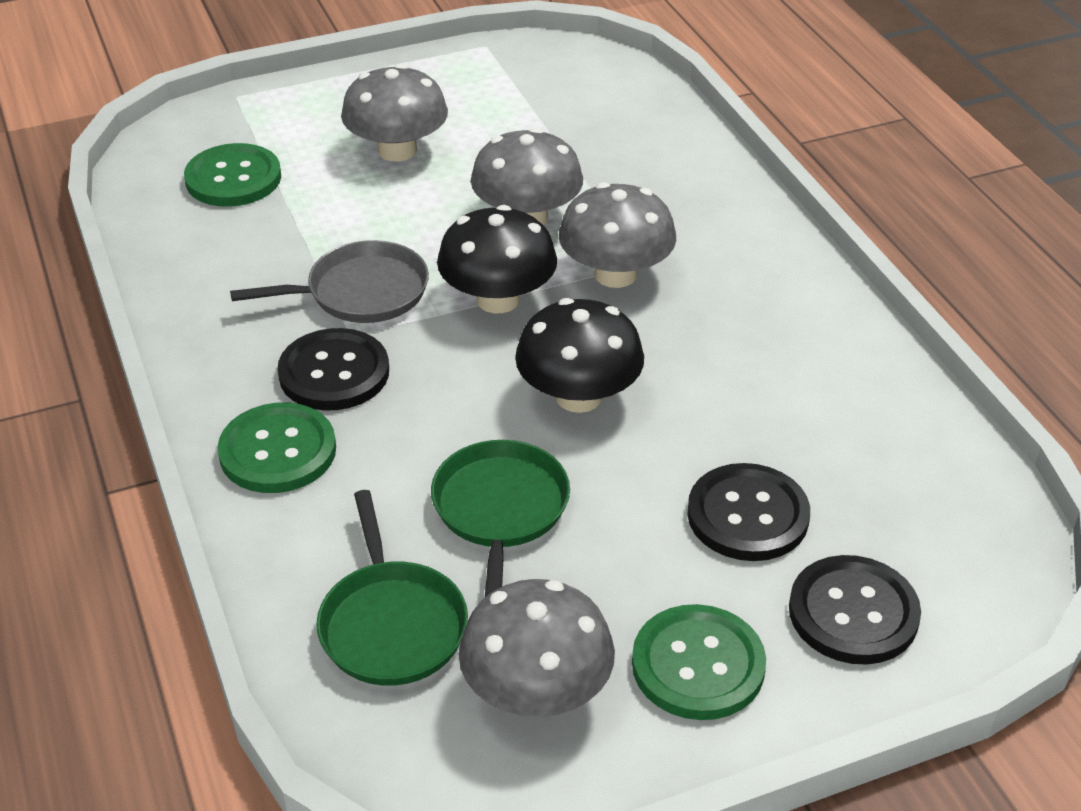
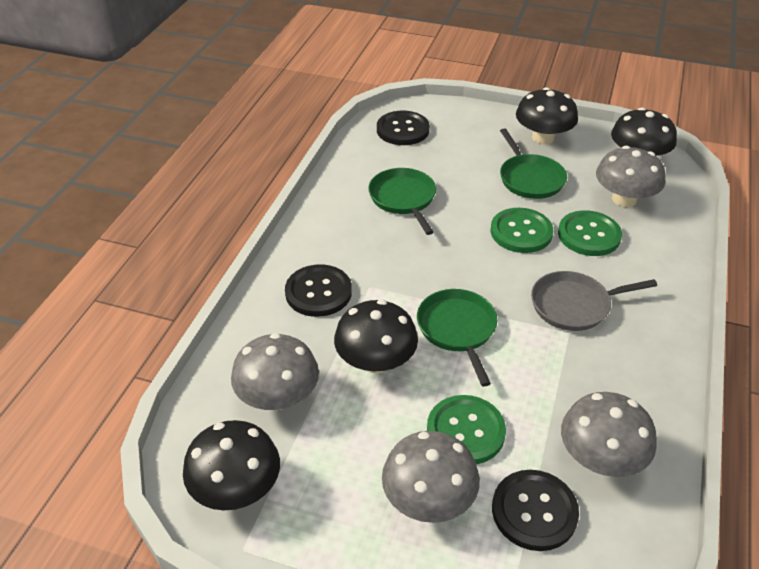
black mushroom: 2 -> 4
green pan: 2 -> 3

